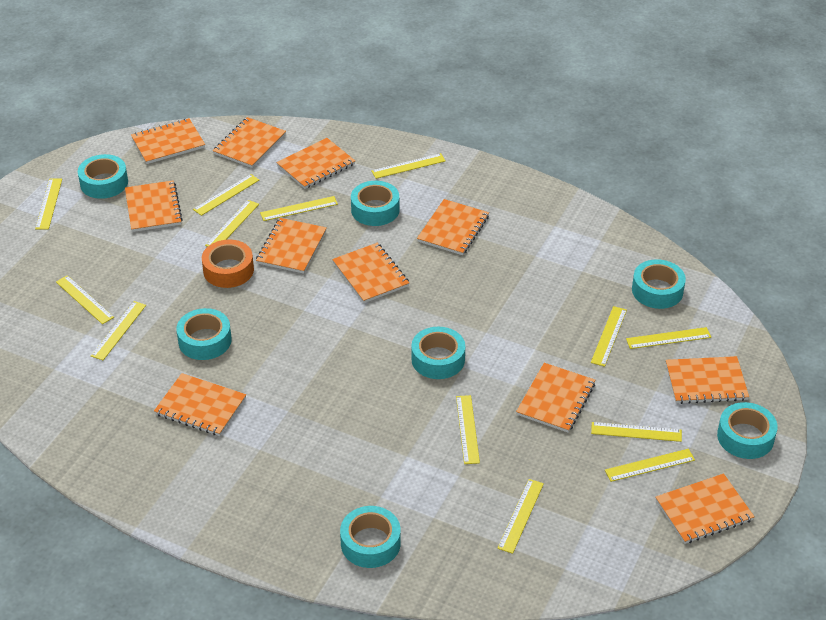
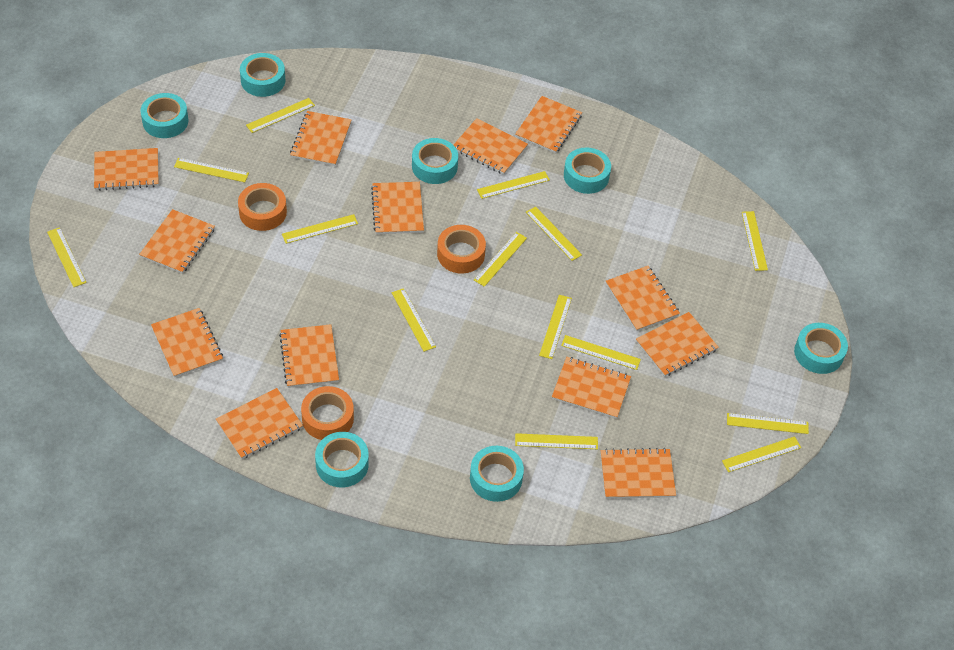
orange notebook: 11 -> 13
orange tape: 1 -> 3
yellow ruler: 13 -> 14

